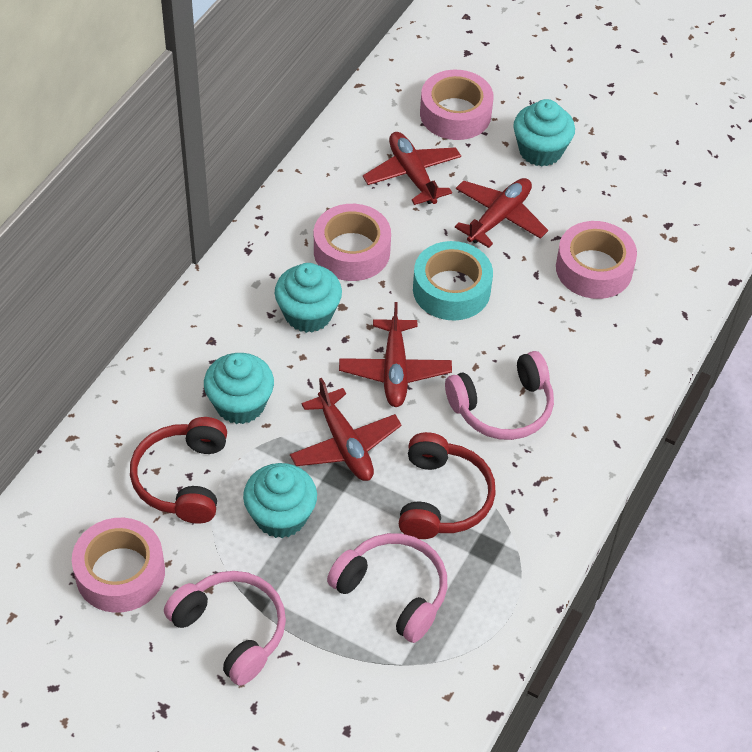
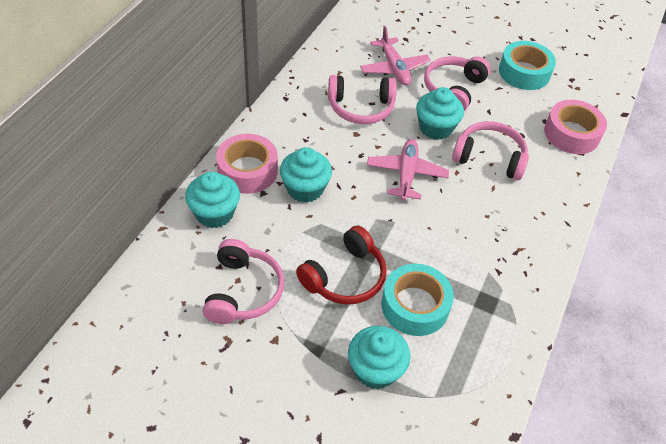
pink headphones: 3 -> 4
pink plane: 0 -> 2
pink tape: 4 -> 2
red headphones: 2 -> 1
red plane: 4 -> 0
turquoise tape: 1 -> 2

